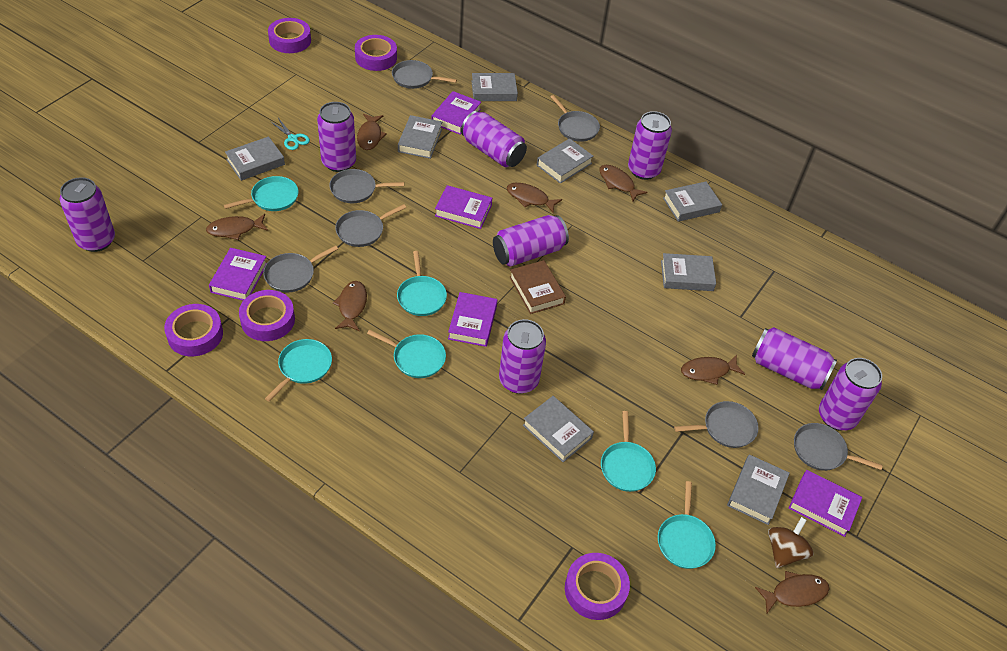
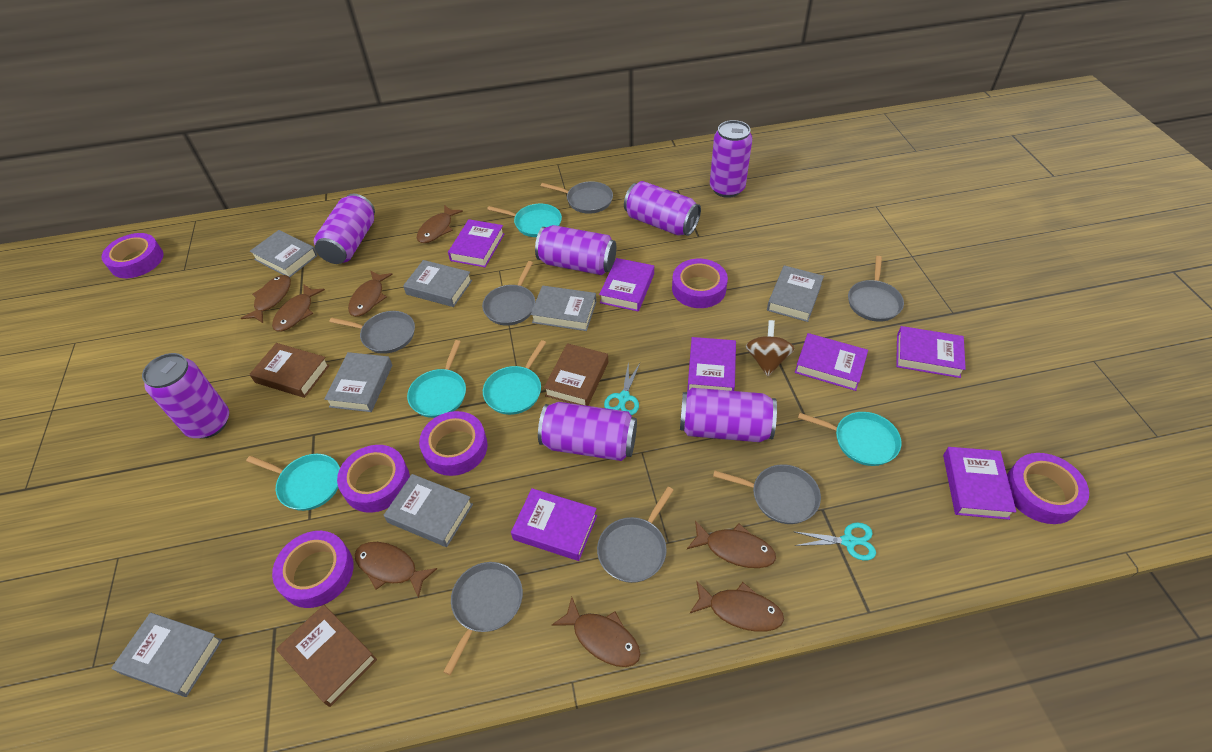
brown book: 1 -> 3
brown fish: 7 -> 8
grey book: 8 -> 7
purple book: 5 -> 7
purple can: 8 -> 7
purple tape: 5 -> 6
turquoise pan: 6 -> 5
turquoise scissors: 1 -> 2

